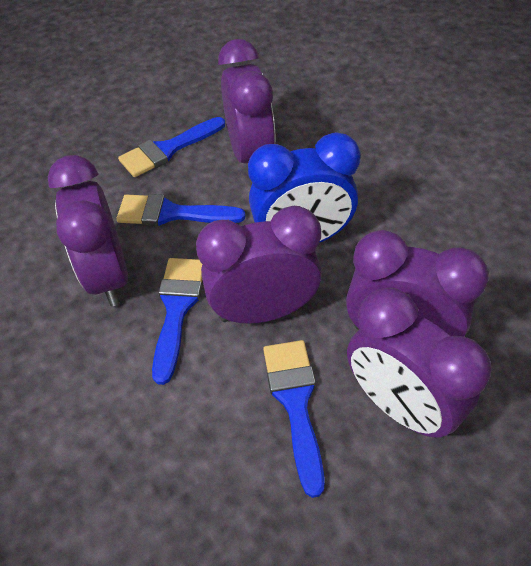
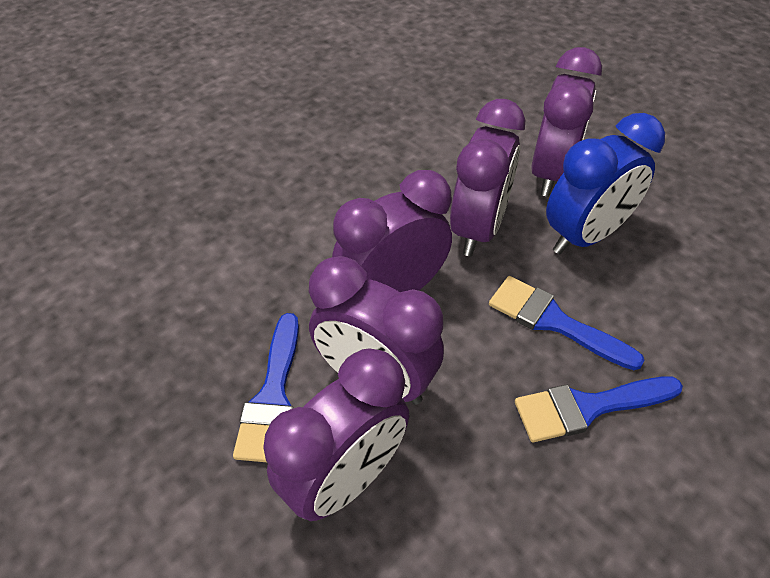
blue brush: 4 -> 3

